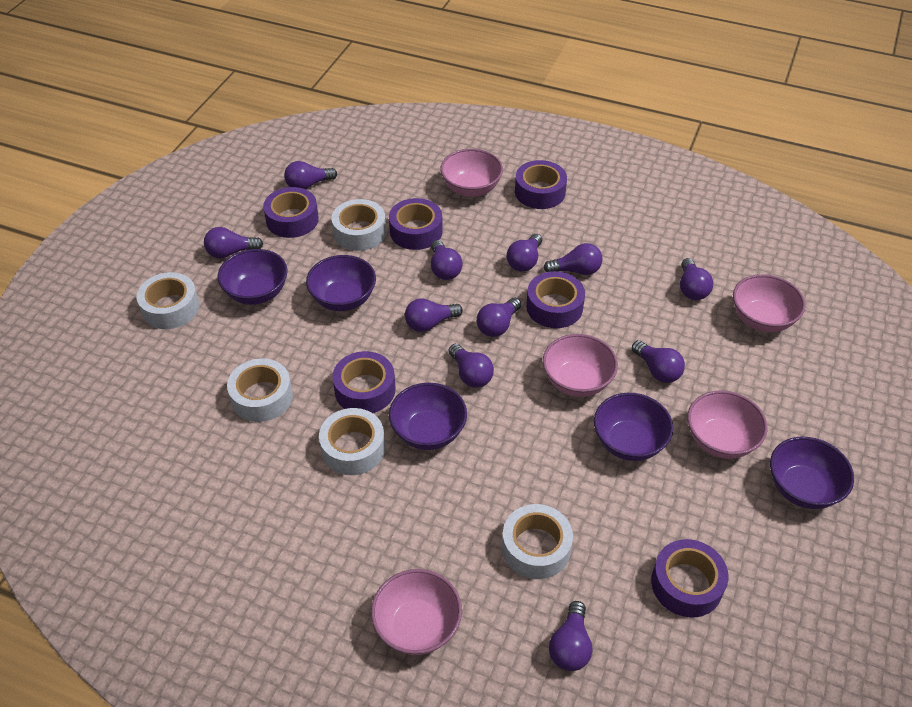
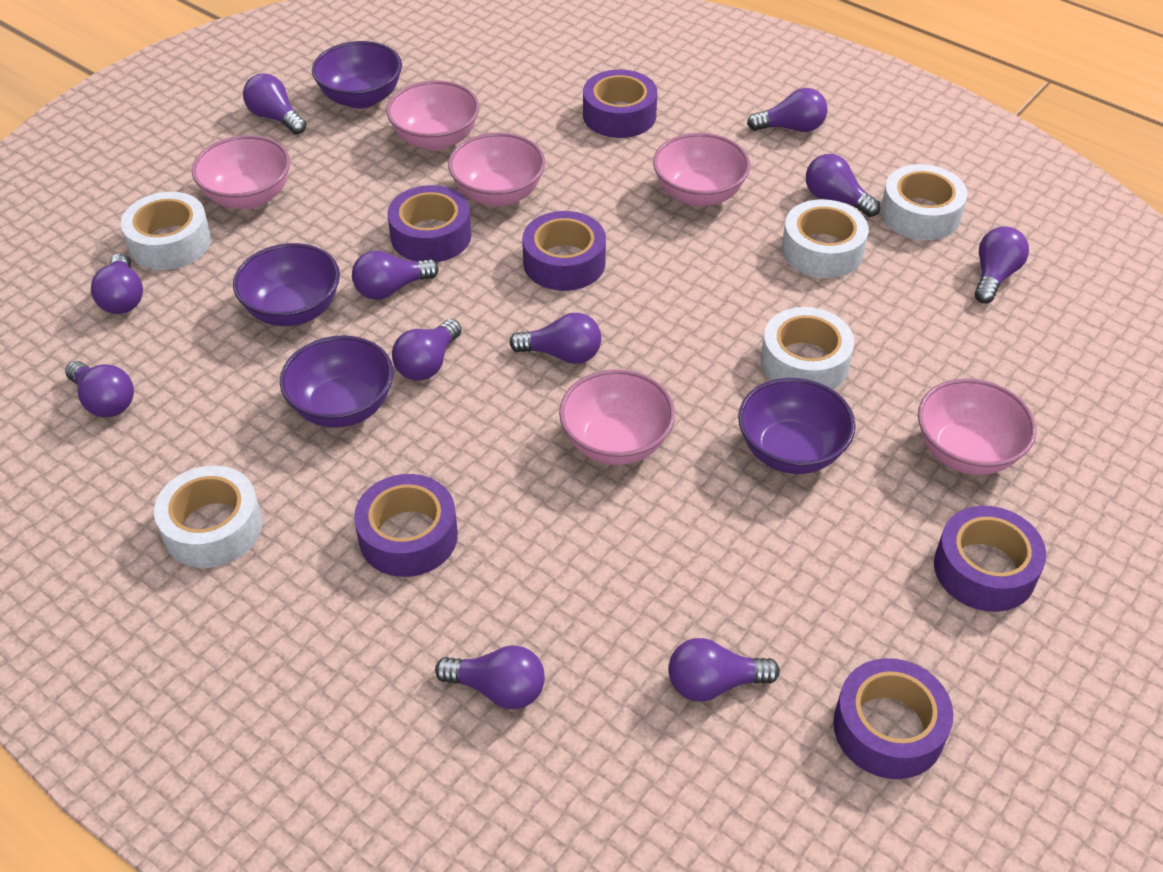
pink bowl: 5 -> 6
purple bowl: 5 -> 4

